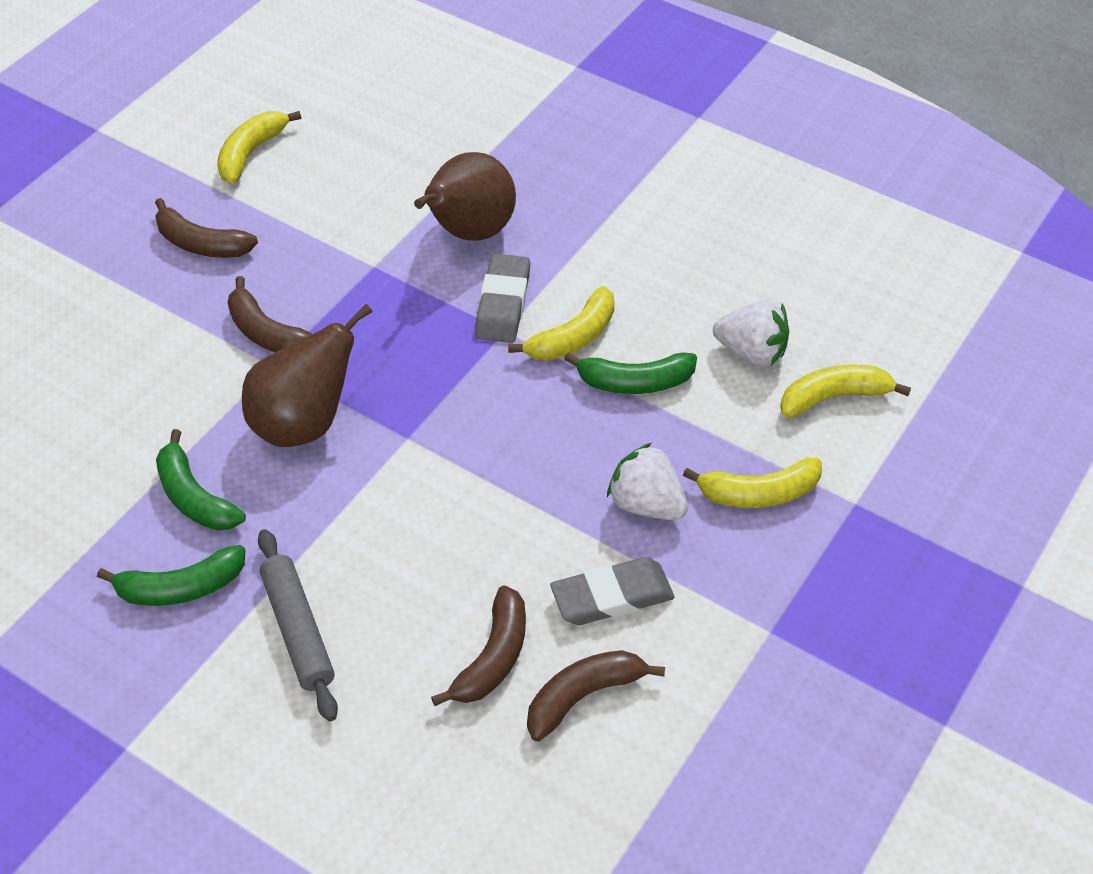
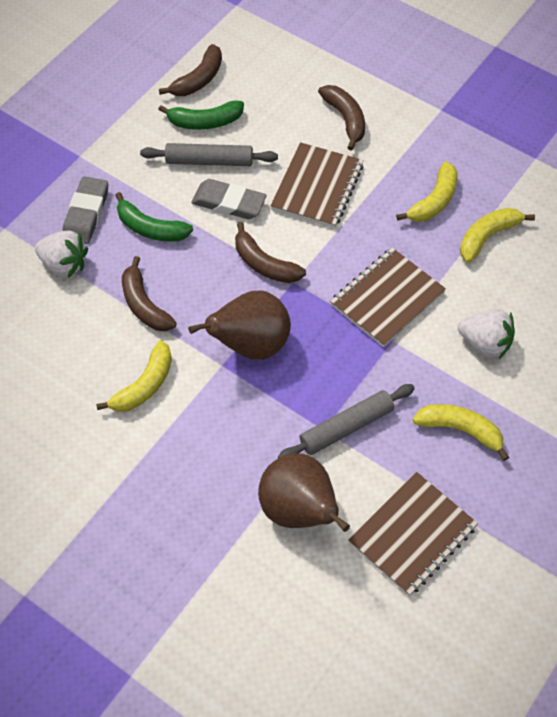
brown notebook: 0 -> 3
green banana: 3 -> 2
grey rolling pin: 1 -> 2

